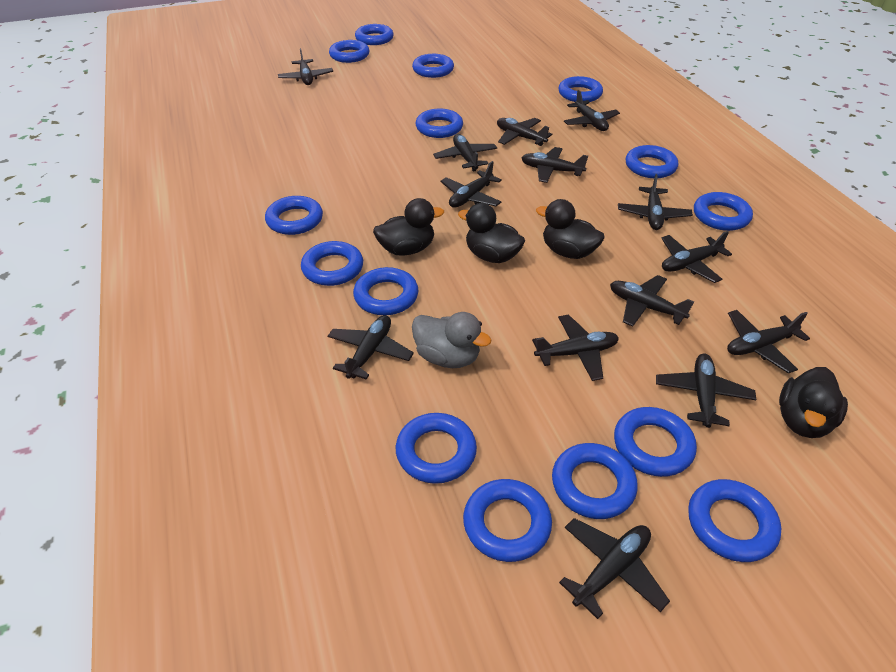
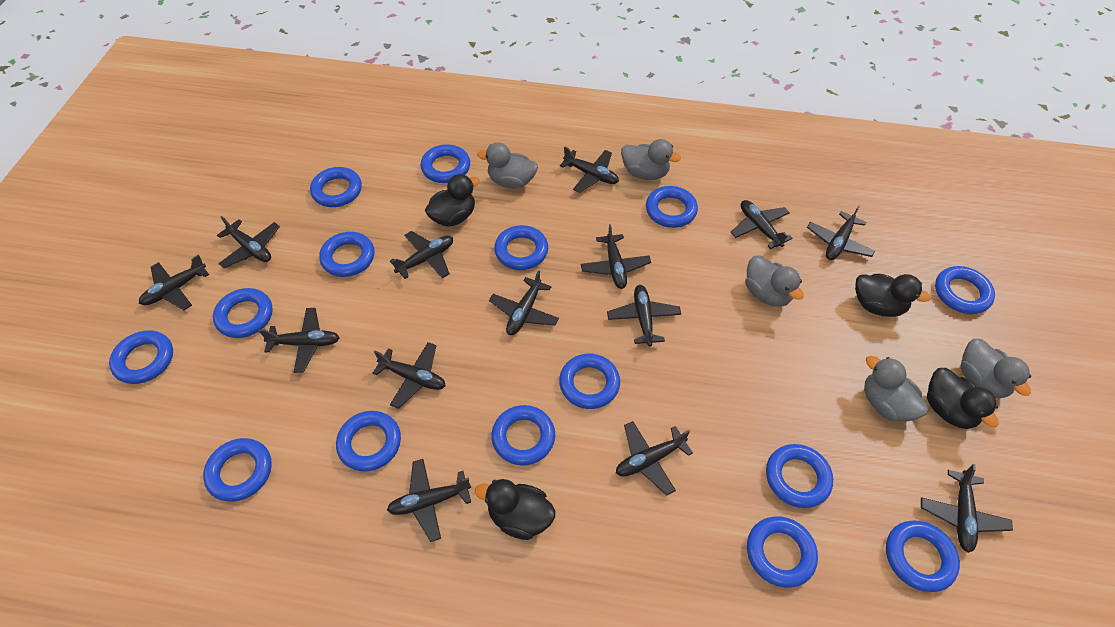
grey duck: 1 -> 5

